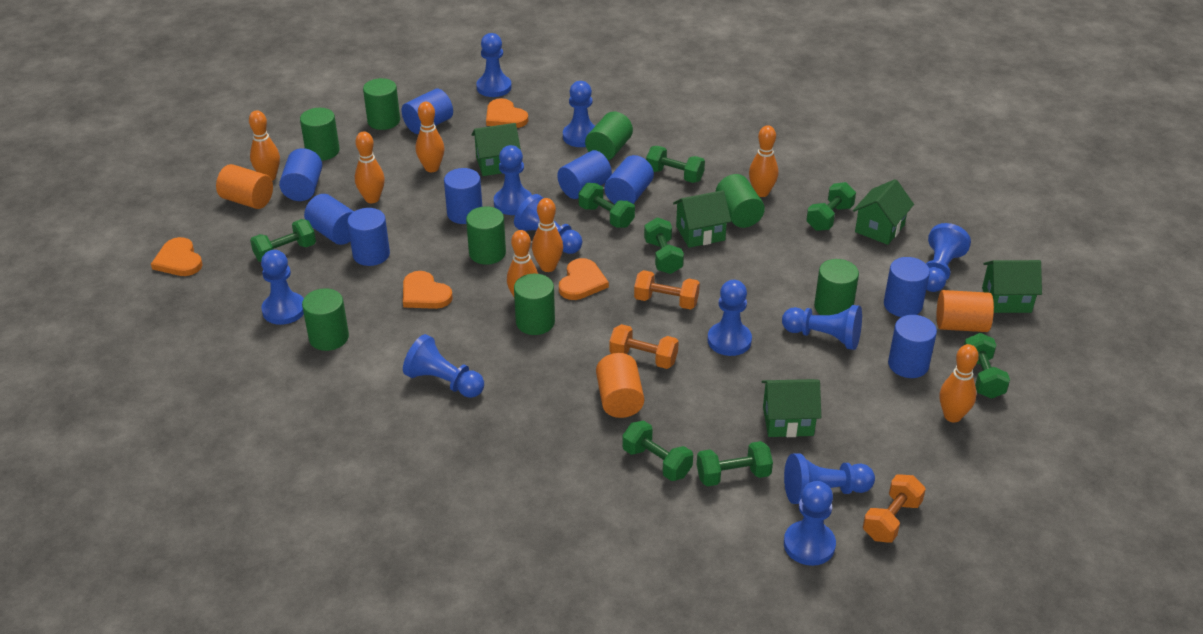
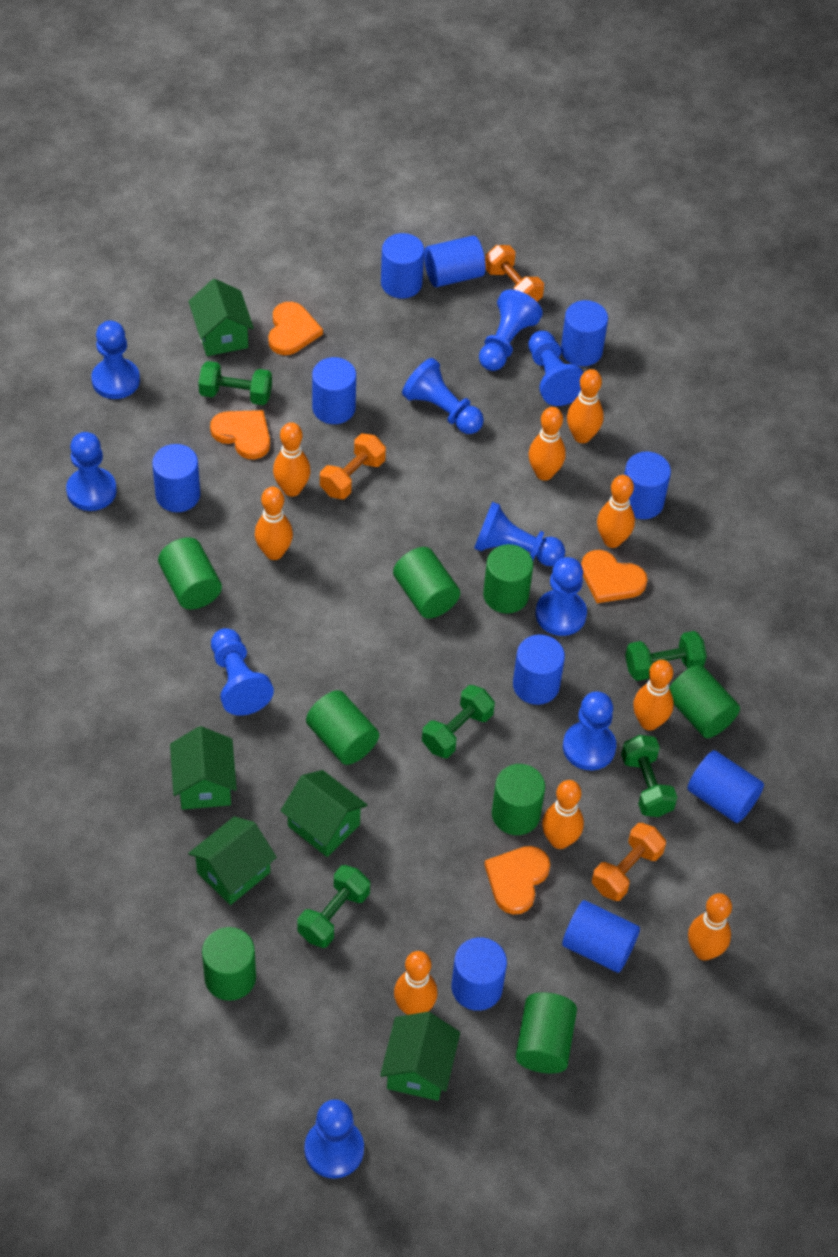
blue cylinder: 9 -> 10
blue pawn: 11 -> 10
green dumbbell: 8 -> 5
orange bowling pin: 7 -> 9
orange cylinder: 3 -> 0

